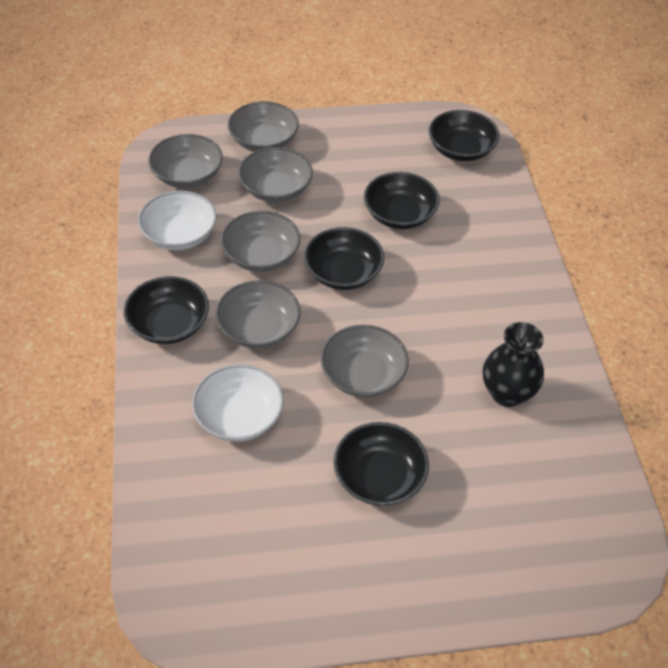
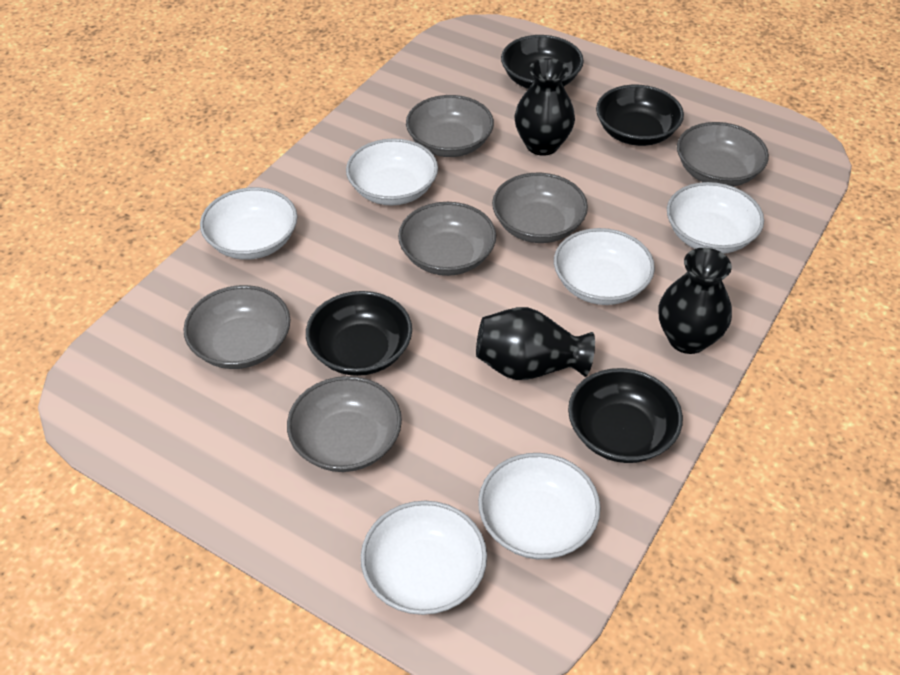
black bowl: 5 -> 4
black vase: 1 -> 3
white bowl: 2 -> 6

